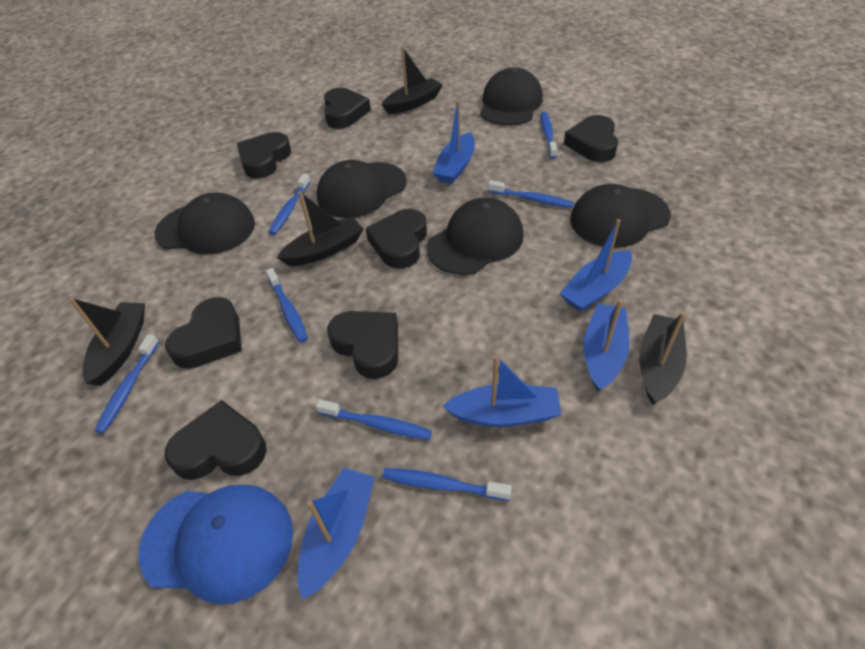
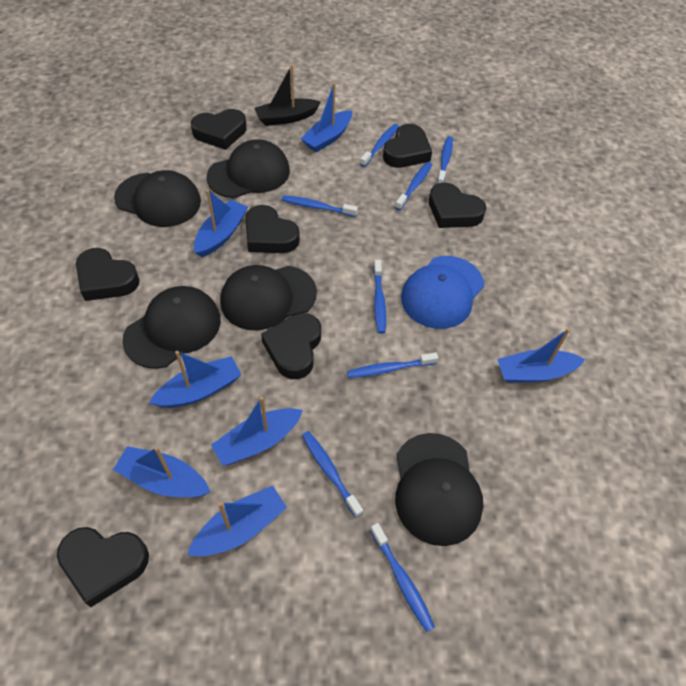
black boat: 4 -> 1
blue boat: 5 -> 7
blue toothbrush: 7 -> 8

